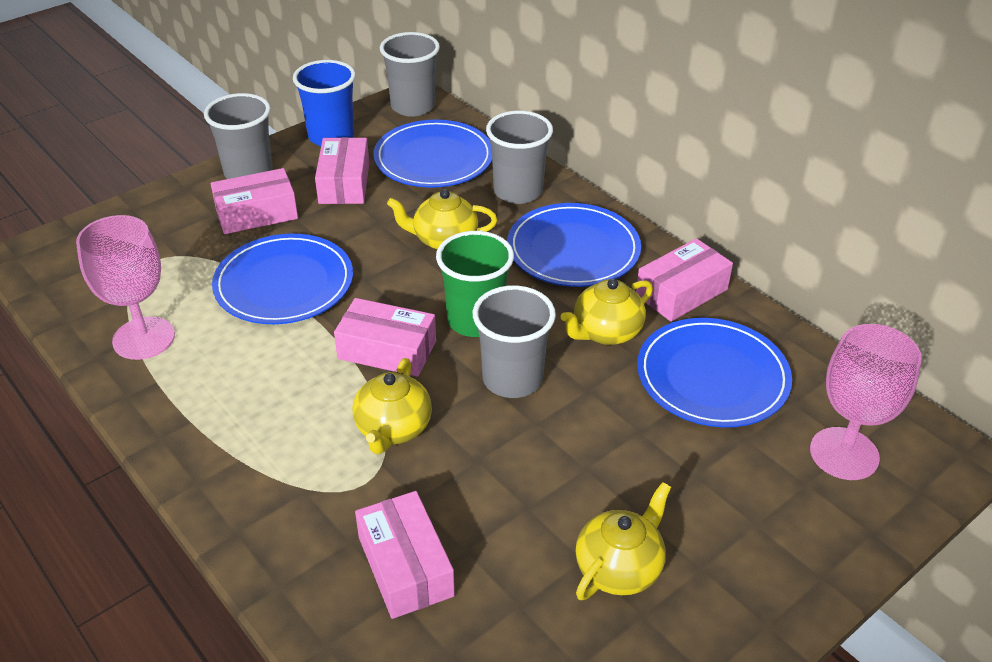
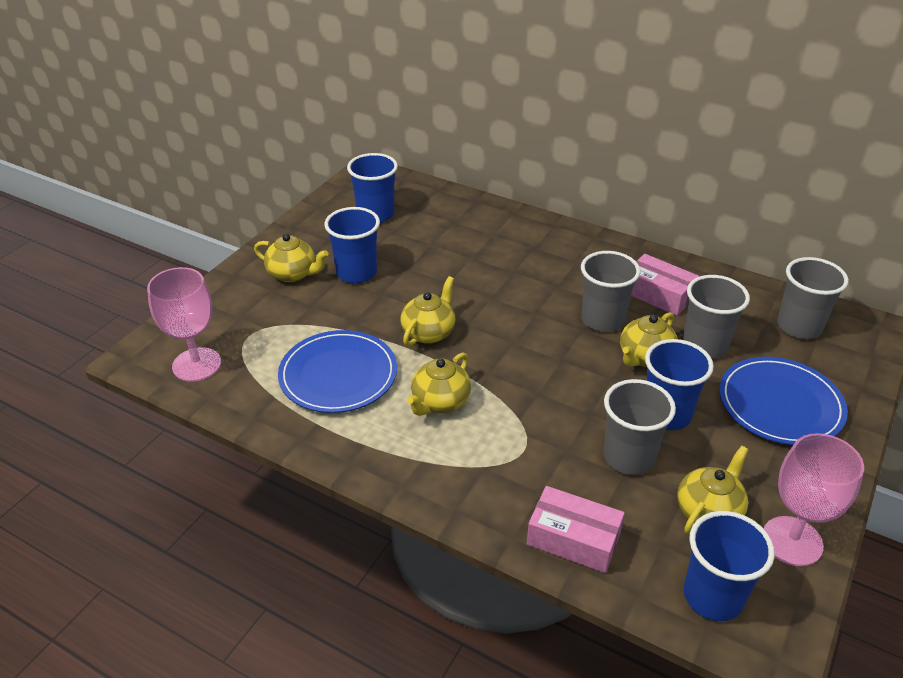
blue cup: 1 -> 4
blue plate: 4 -> 2
green cup: 1 -> 0
pink box: 5 -> 2
yellow teapot: 4 -> 5

